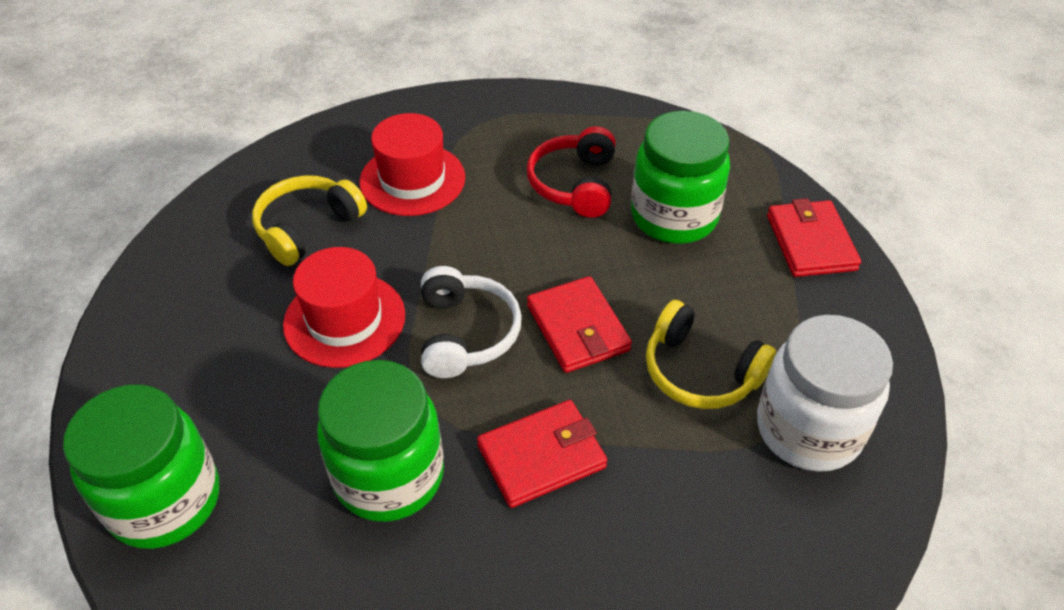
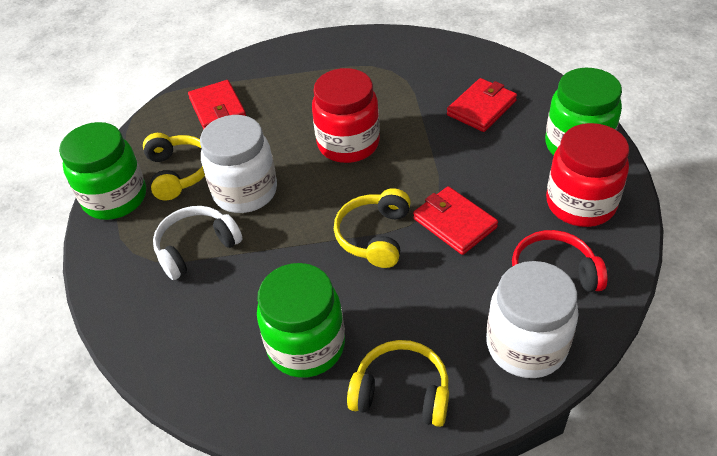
red hat: 2 -> 0
red jar: 0 -> 2
white jar: 1 -> 2
yellow headphones: 2 -> 3

